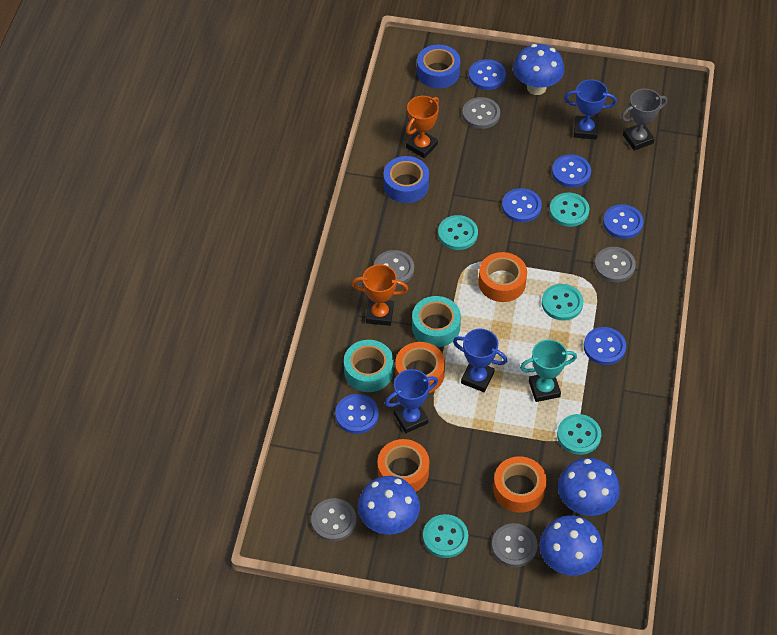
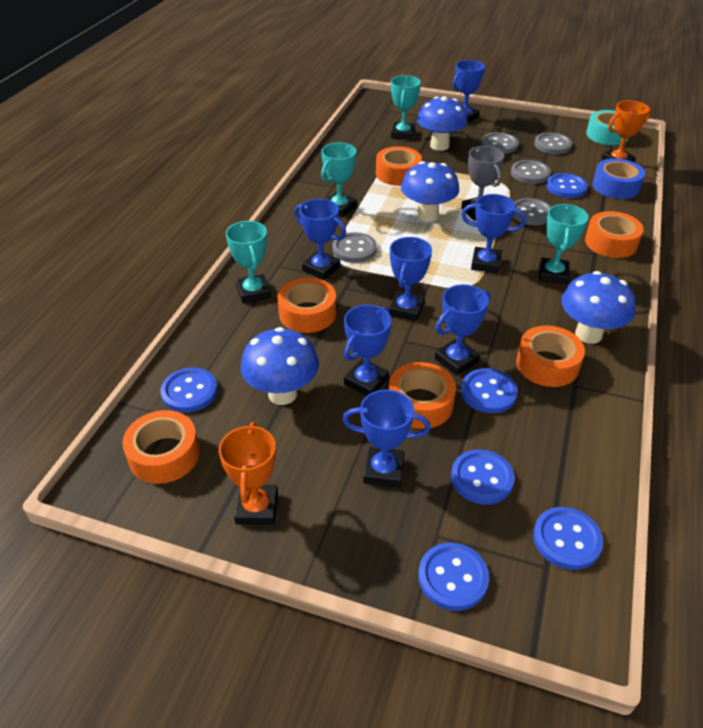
blue tape: 2 -> 1
blue trophy: 3 -> 7
orange tape: 4 -> 6
turquoise button: 5 -> 0
turquoise tape: 2 -> 1
turquoise trophy: 1 -> 4

